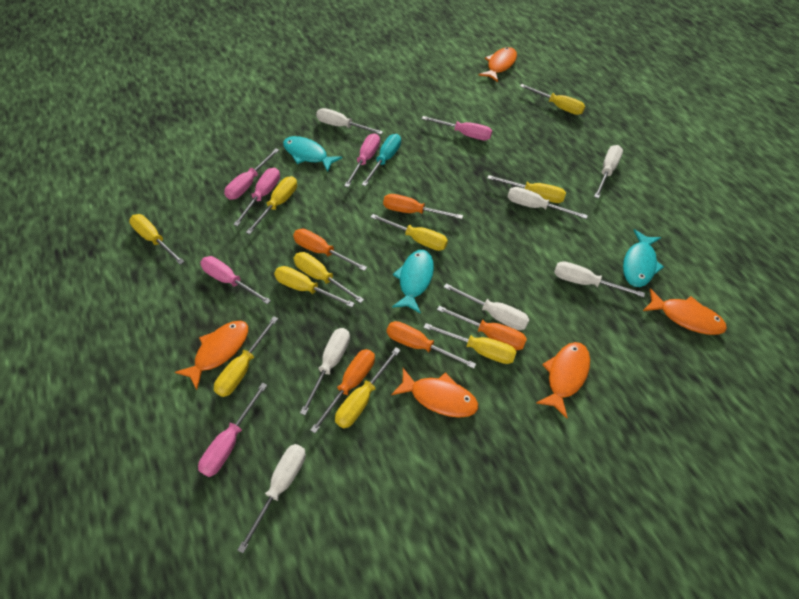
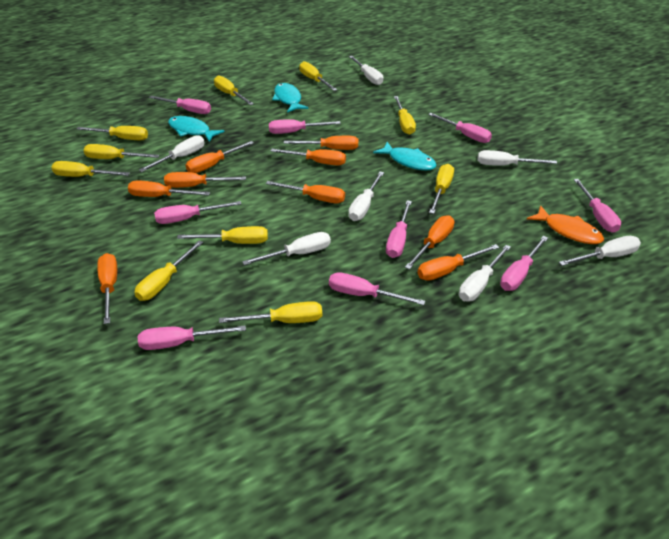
orange fish: 5 -> 1
orange screwdriver: 5 -> 9
pink screwdriver: 6 -> 9
turquoise screwdriver: 1 -> 0

